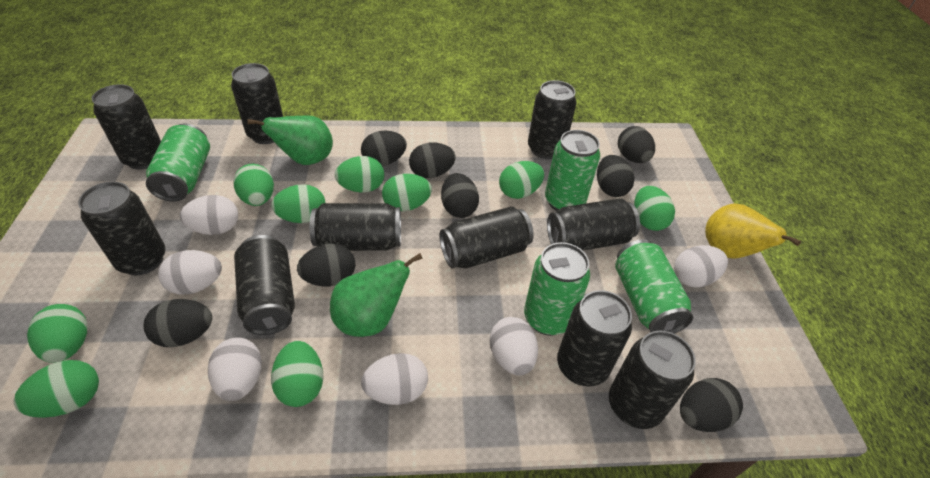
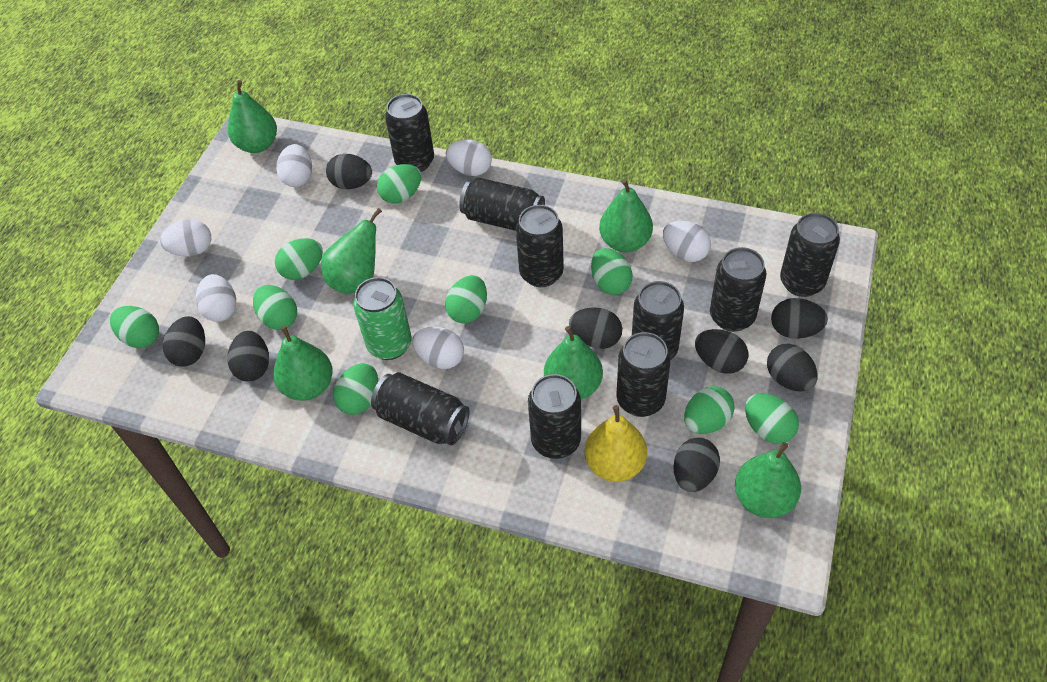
black can: 10 -> 9
green can: 4 -> 1
green pear: 2 -> 6

